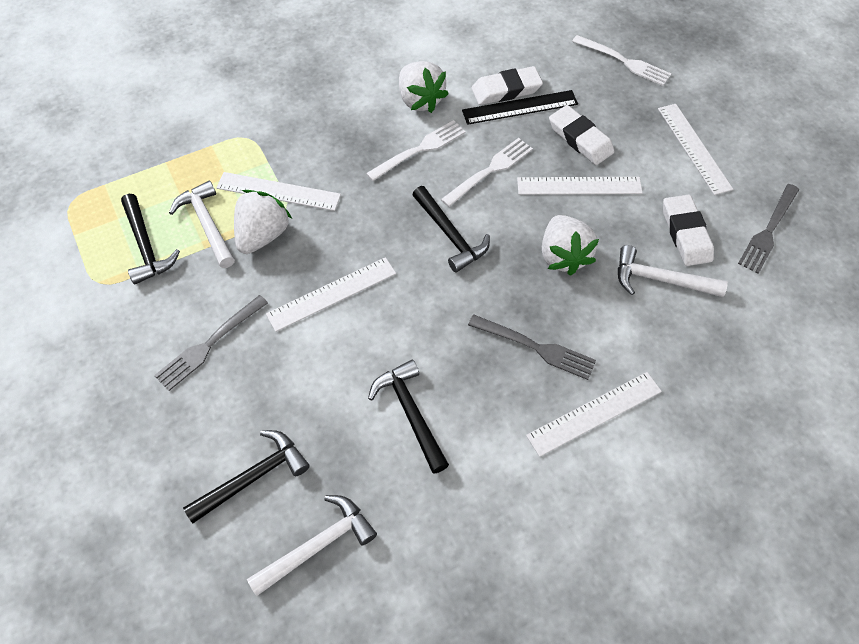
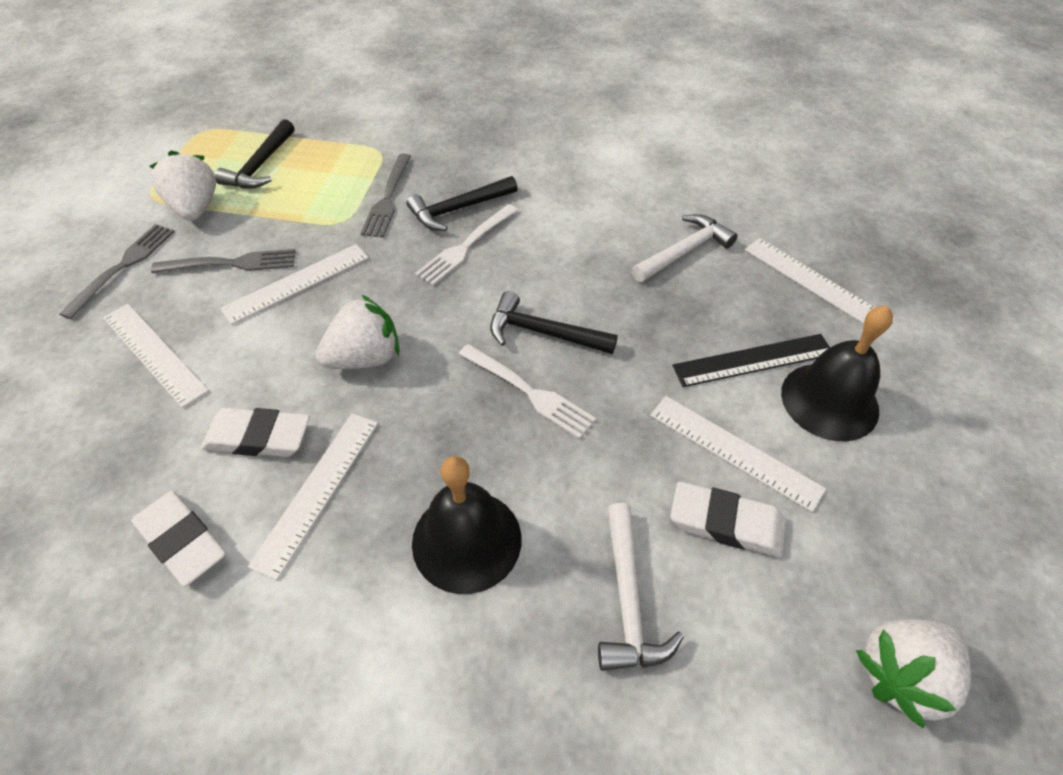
black bell: 0 -> 2
black hammer: 4 -> 3
white fork: 3 -> 2
white hammer: 3 -> 2

